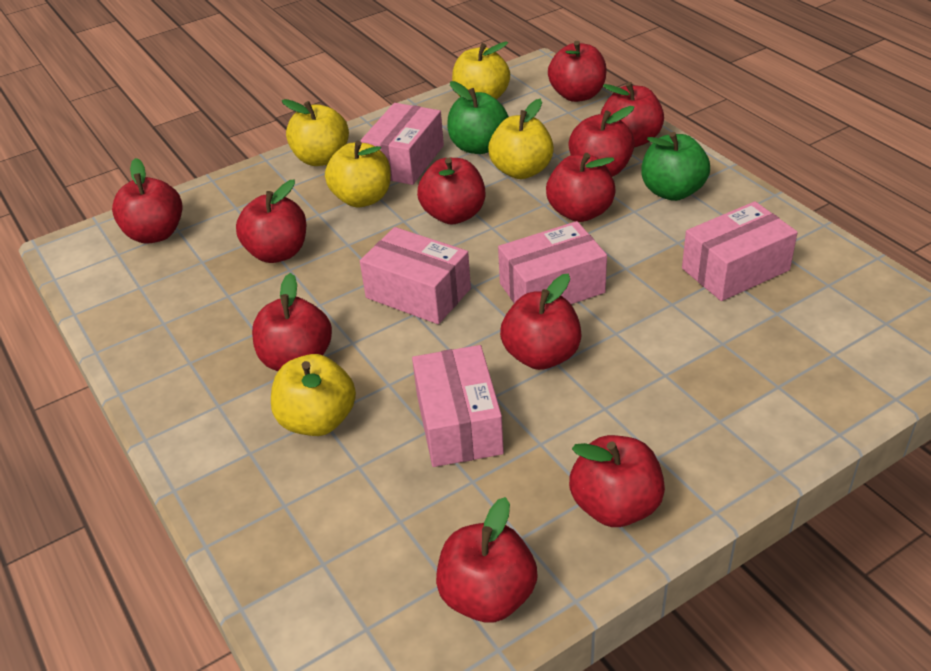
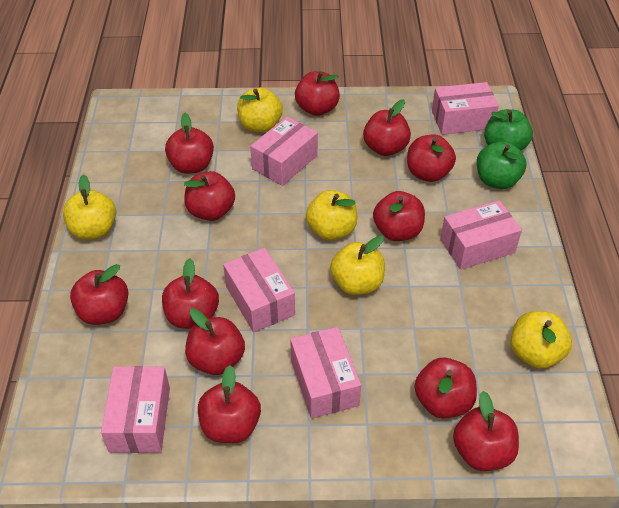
pink box: 5 -> 6
red apple: 11 -> 12

